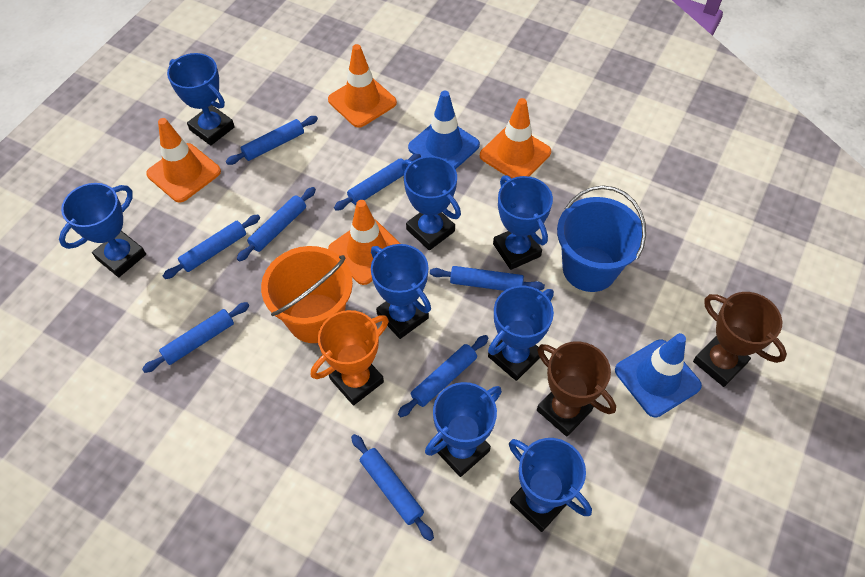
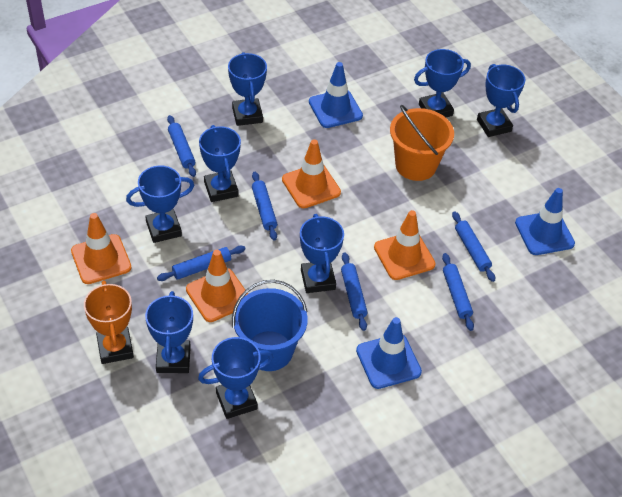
blue rolling pin: 8 -> 6
blue traffic cone: 2 -> 3
brown trophy: 2 -> 0

